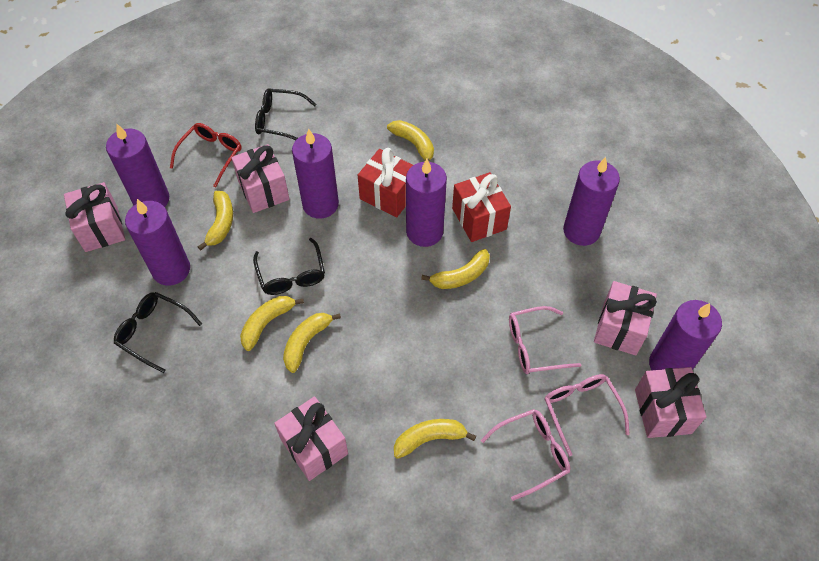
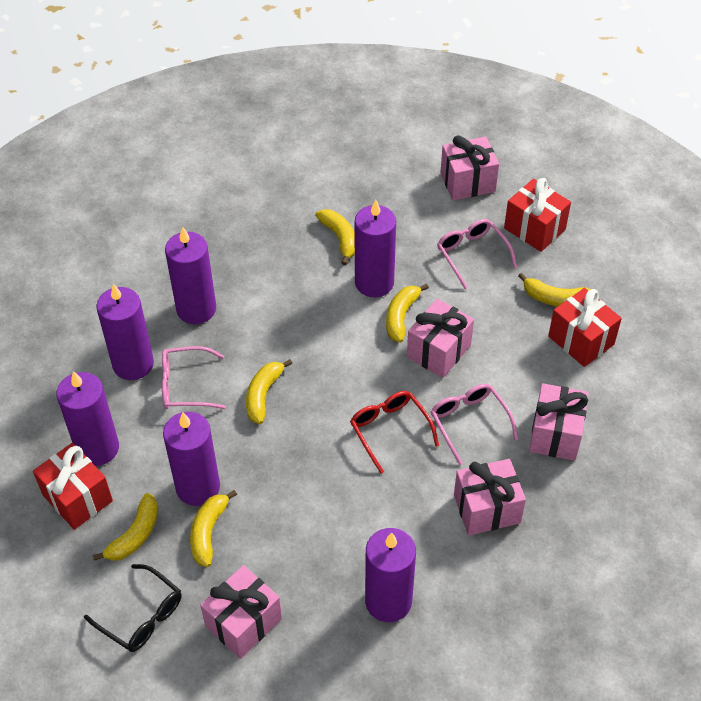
black glasses: 3 -> 1
red gift: 2 -> 3

